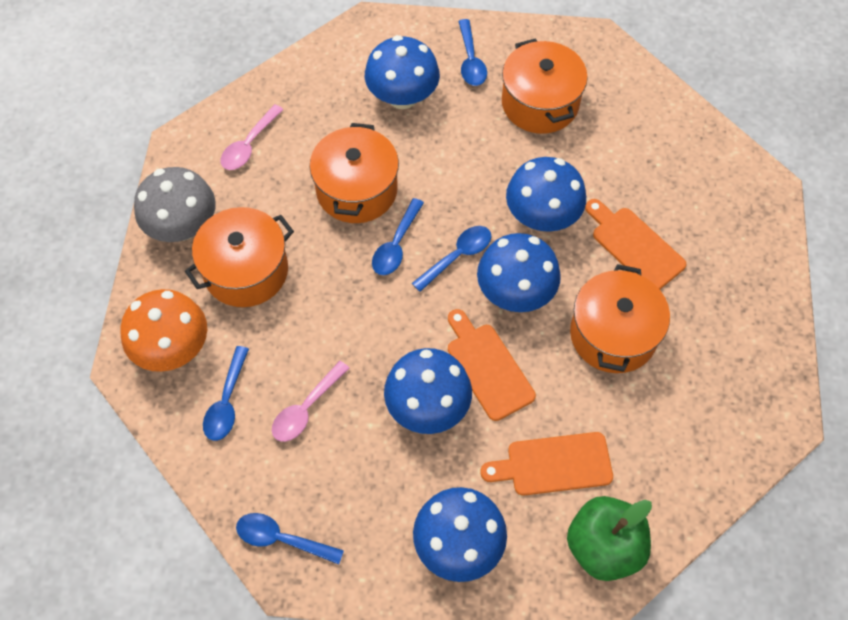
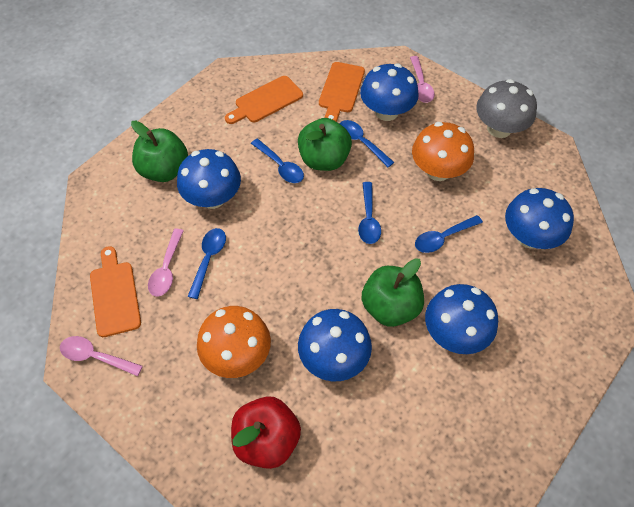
green apple: 1 -> 3
orange mushroom: 1 -> 2
orange pot: 4 -> 0
pink spoon: 2 -> 3
red apple: 0 -> 1

